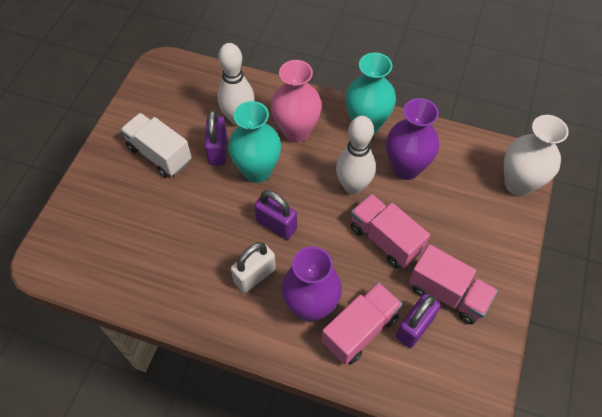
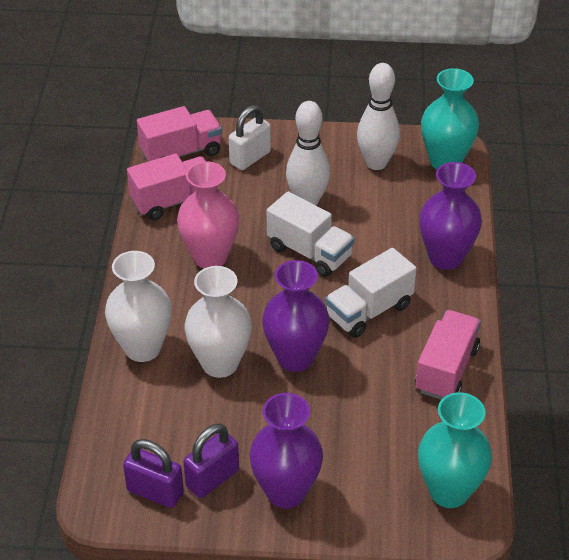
purple padlock: 3 -> 2
purple vase: 2 -> 3
white truck: 1 -> 2
white vase: 1 -> 2

